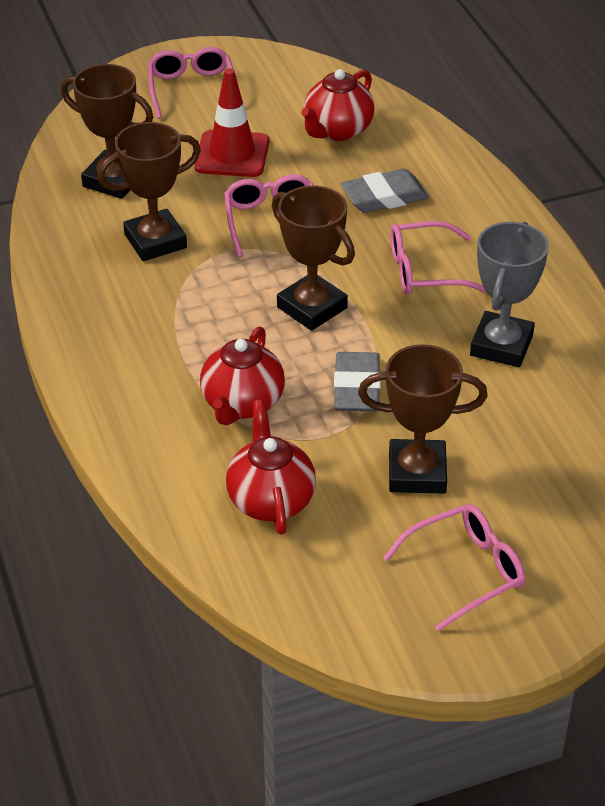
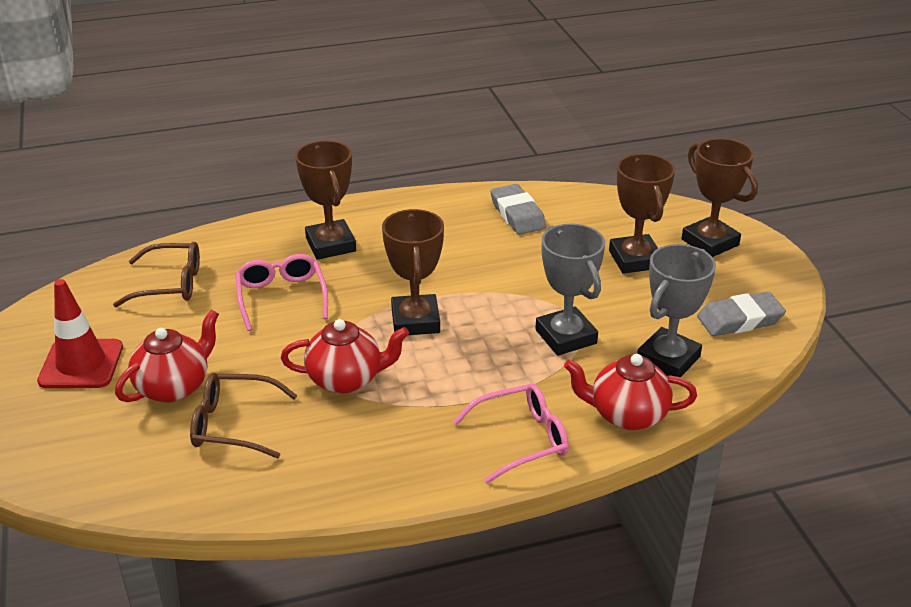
brown glasses: 0 -> 2
grey trophy: 1 -> 2
pink glasses: 4 -> 2

